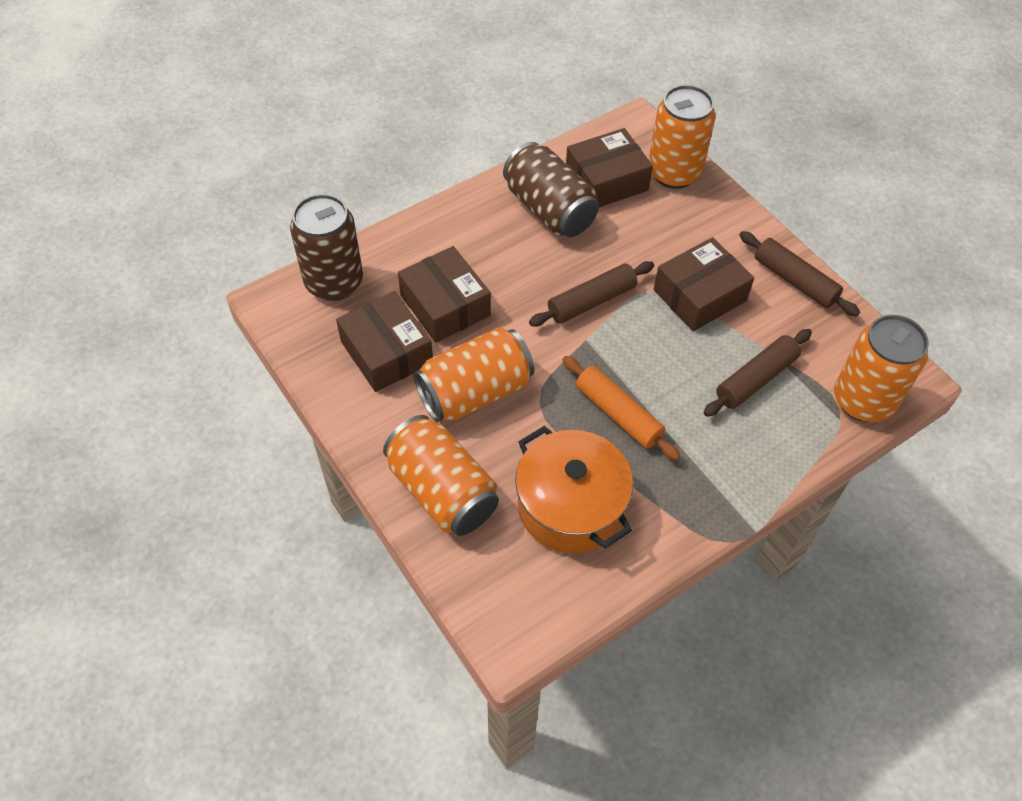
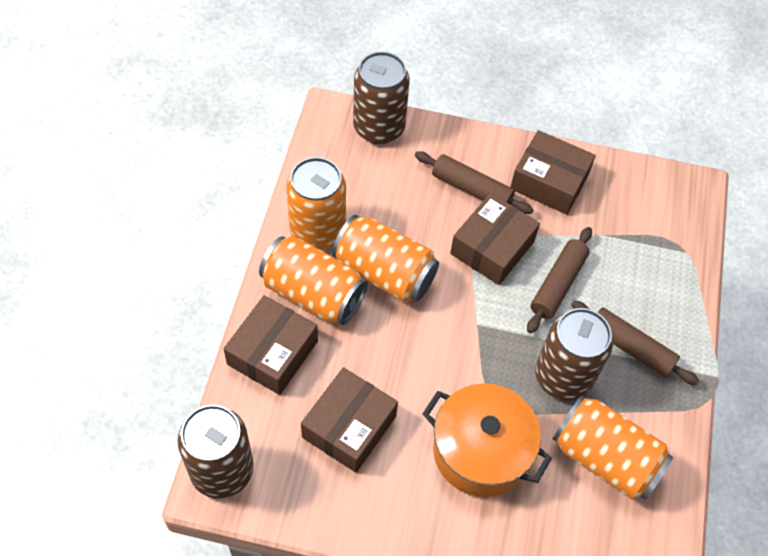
brown can: 2 -> 3
orange rolling pin: 1 -> 0

